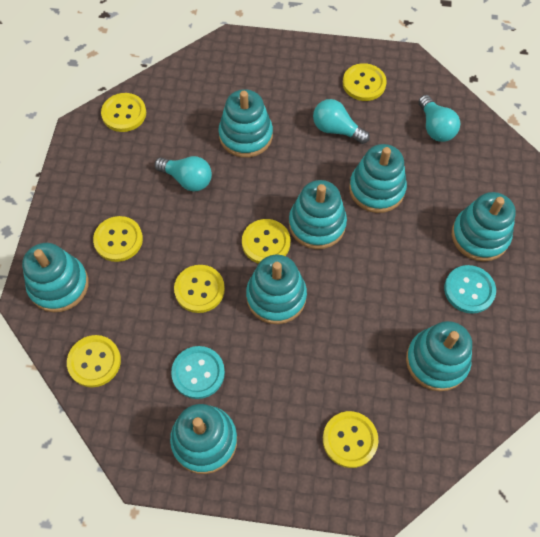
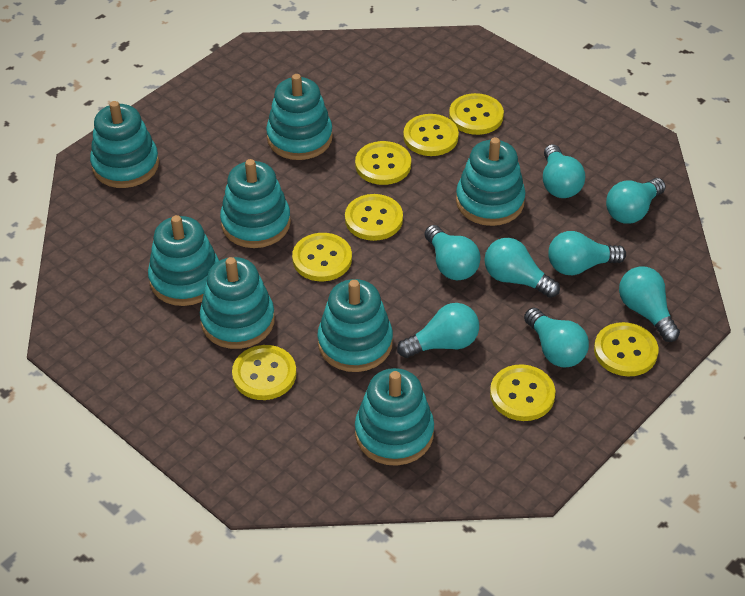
turquoise button: 2 -> 0
turquoise light bulb: 3 -> 8
yellow button: 7 -> 8

